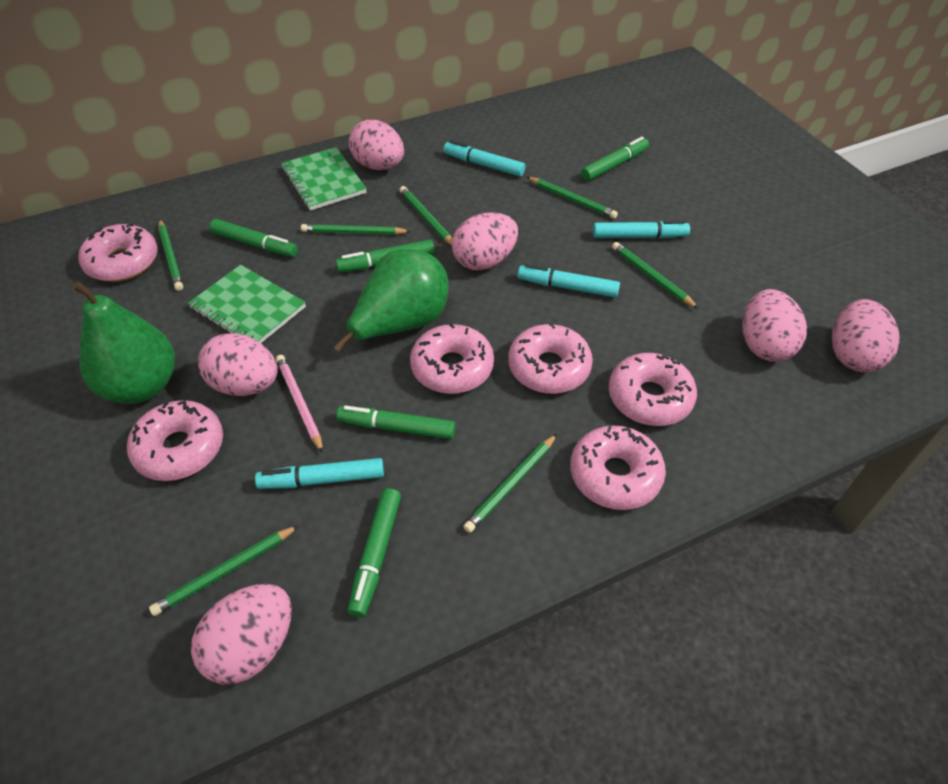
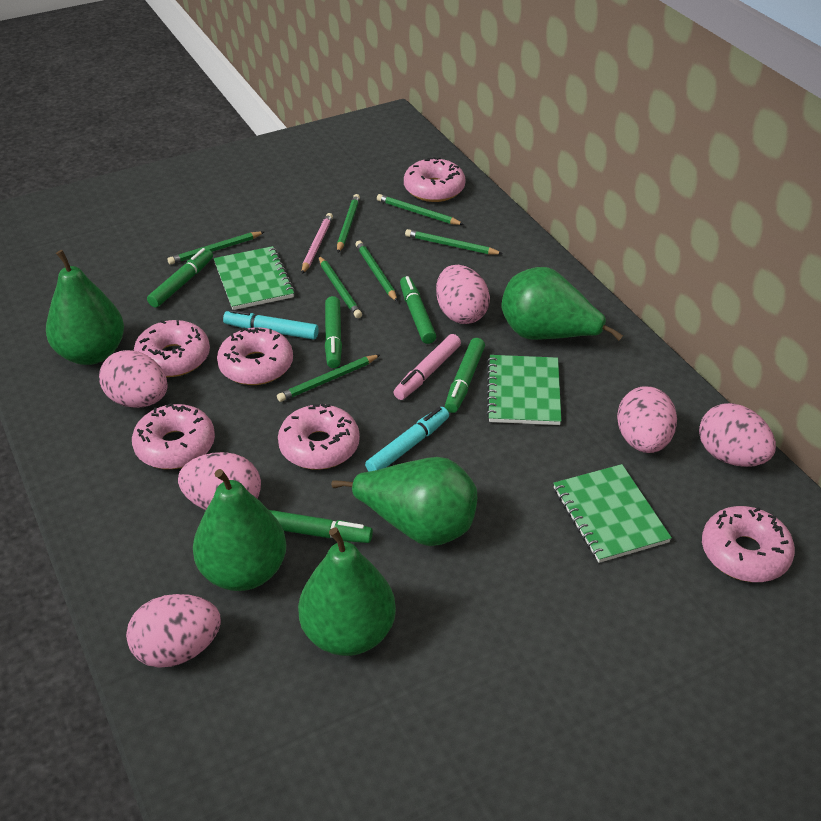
green notebook: 2 -> 3
green pear: 2 -> 5
pink marker: 0 -> 1
turquoise marker: 4 -> 2

